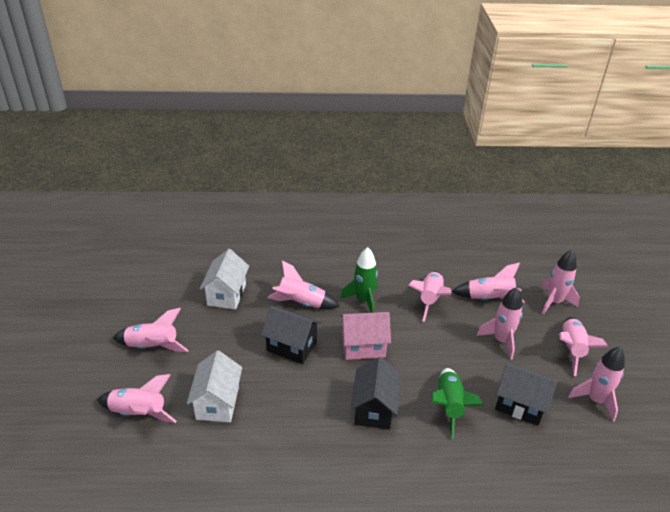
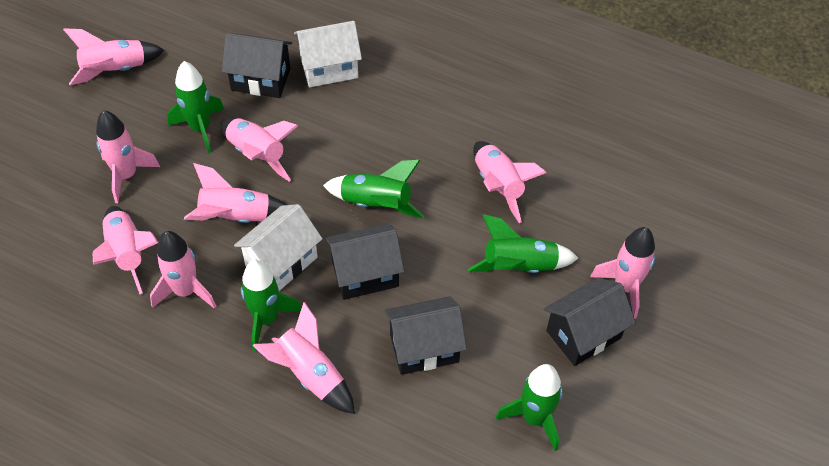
black house: 3 -> 4
green rocket: 2 -> 5
pink house: 1 -> 0

